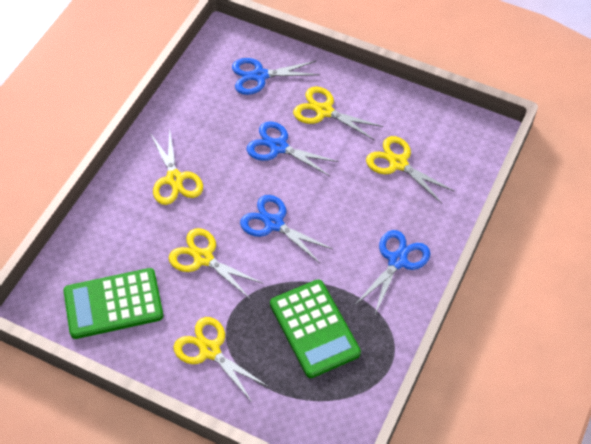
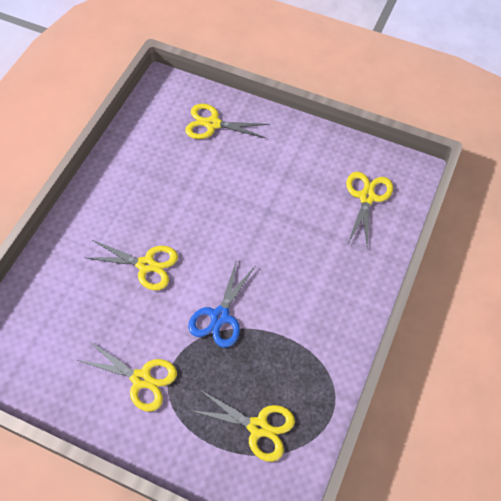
blue scissors: 4 -> 1
green calculator: 2 -> 0

